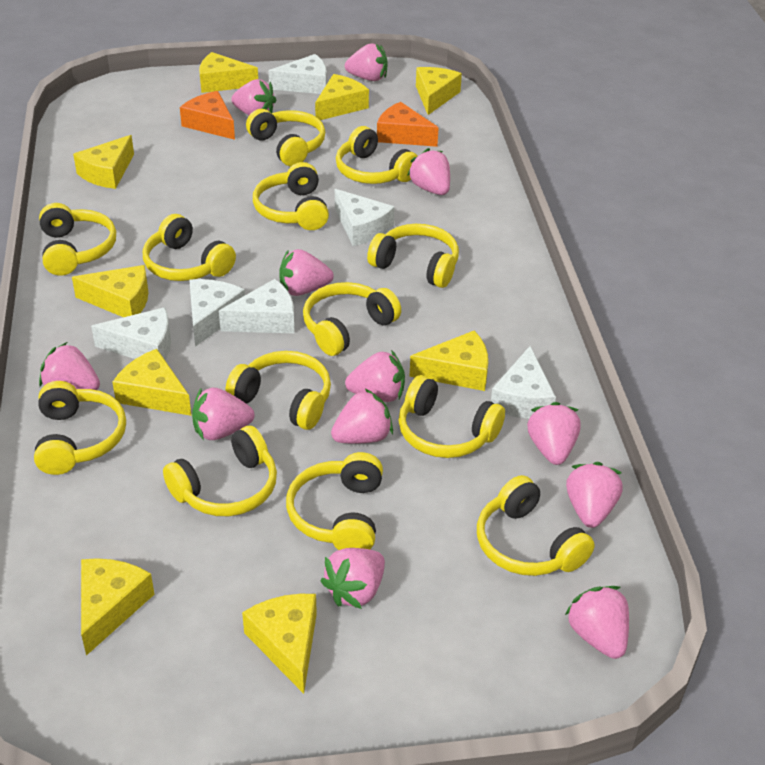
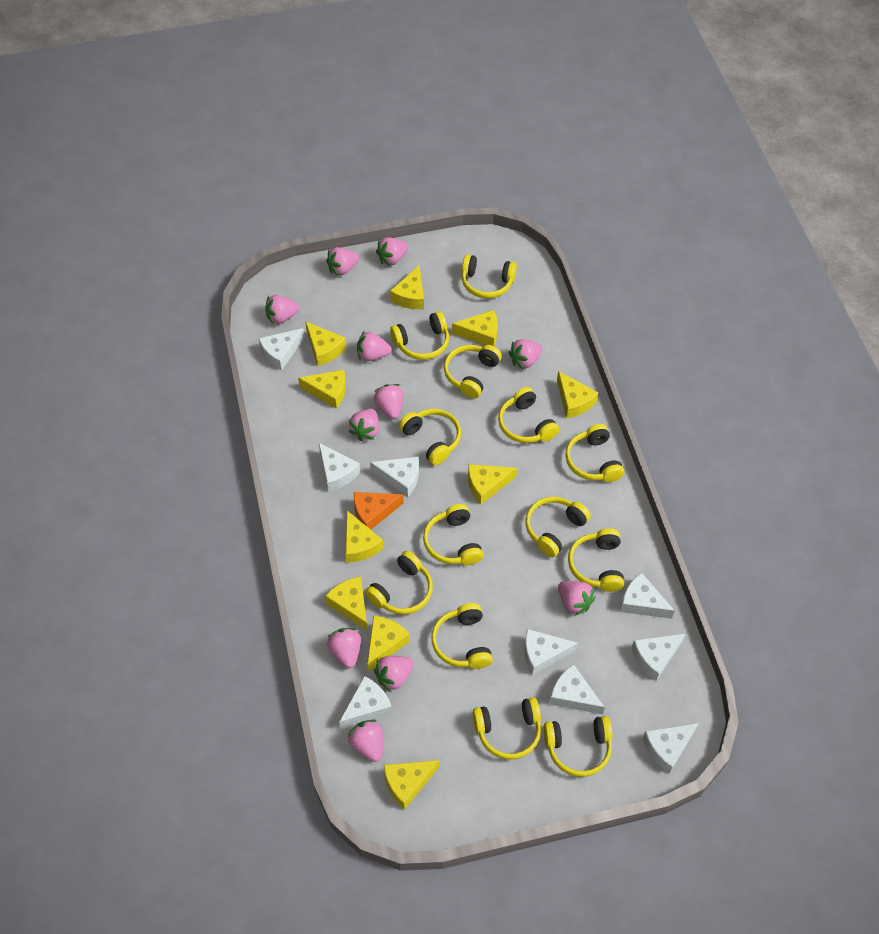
orange cheese: 2 -> 1
pink strawberry: 12 -> 11
white cheese: 6 -> 9
yellow cheese: 9 -> 10

